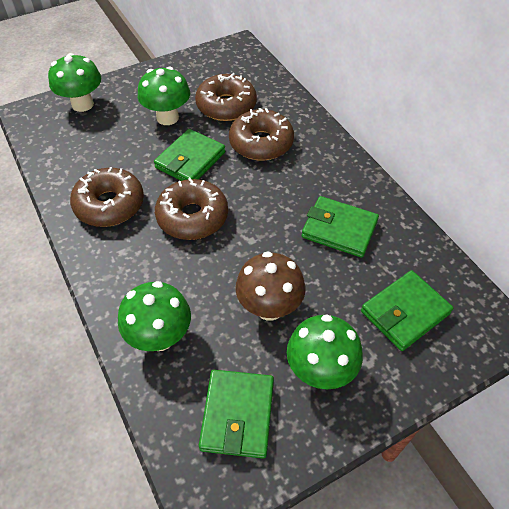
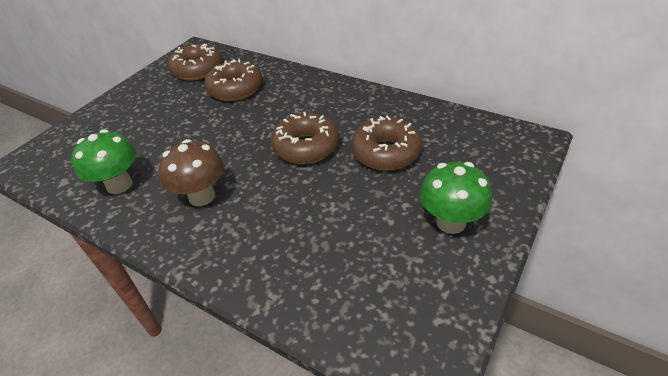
green mushroom: 4 -> 2
green wallet: 4 -> 0

